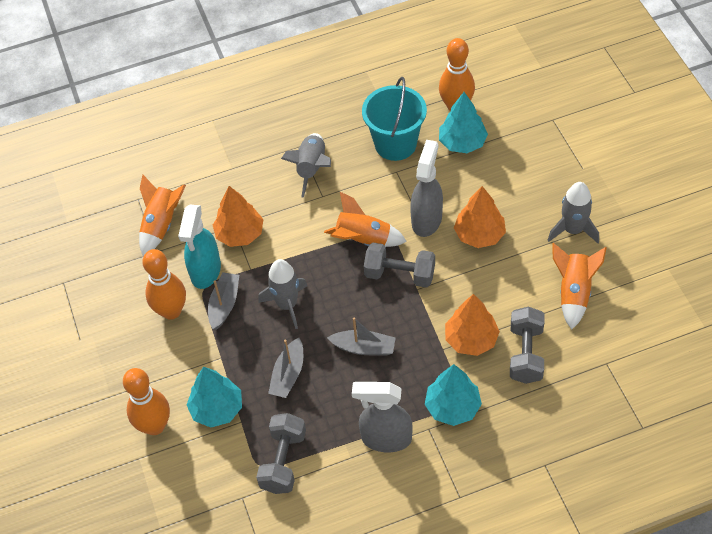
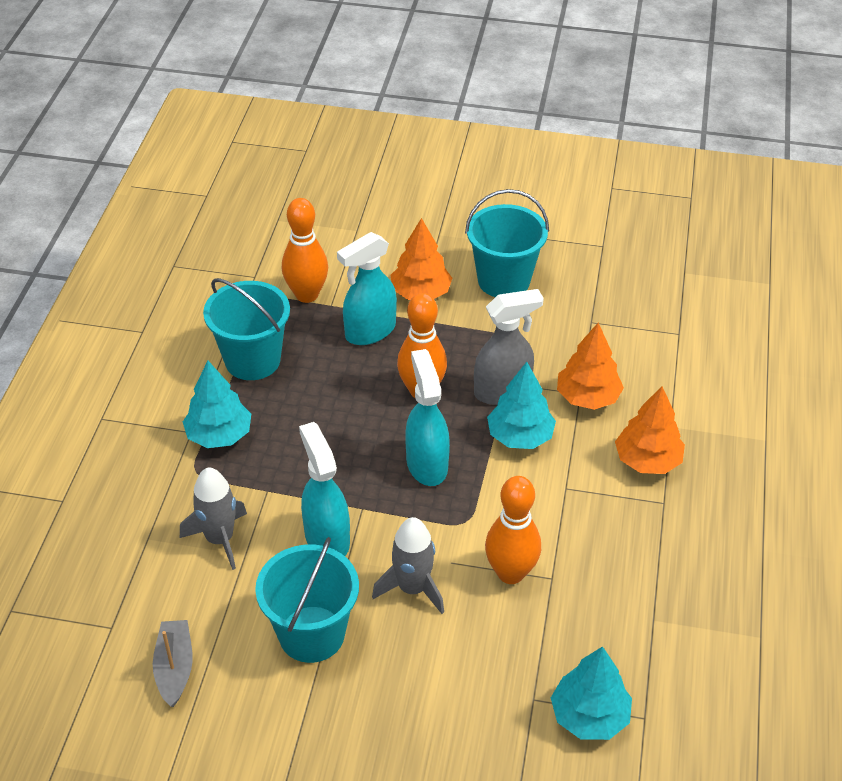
grey boat: 3 -> 1
grey dumbbell: 3 -> 0
grey rocket: 3 -> 2
grey spray bottle: 2 -> 1
orange rocket: 3 -> 0
turquoise bucket: 1 -> 3
turquoise spray bottle: 1 -> 3

